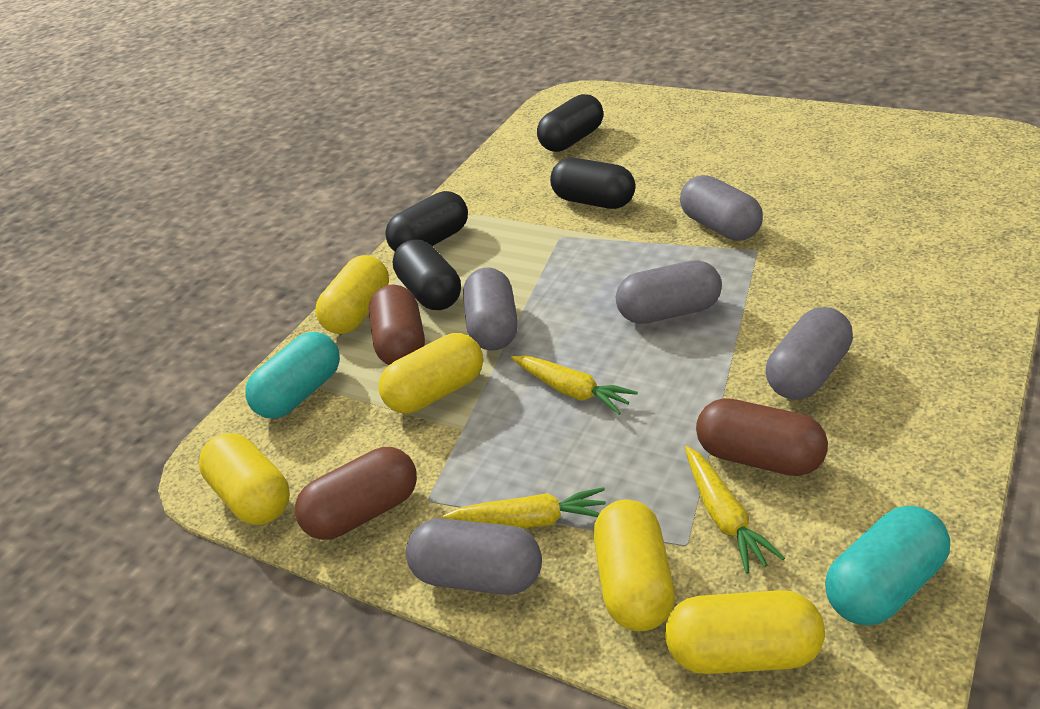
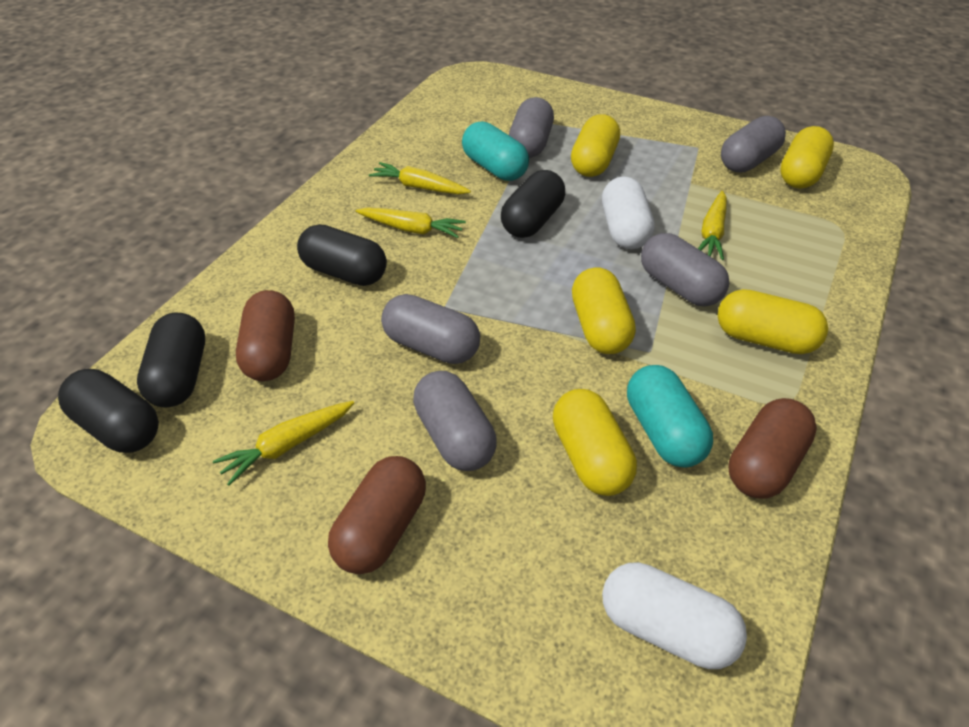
white capsule: 0 -> 2
yellow carrot: 3 -> 4

